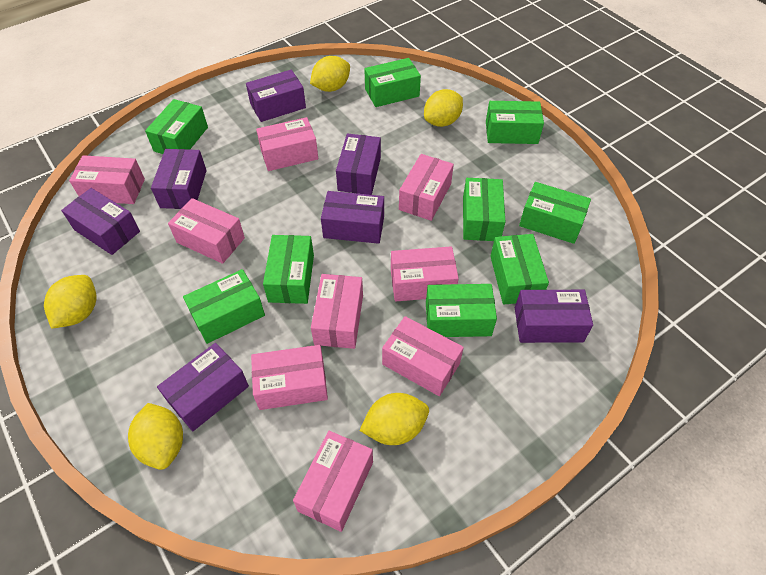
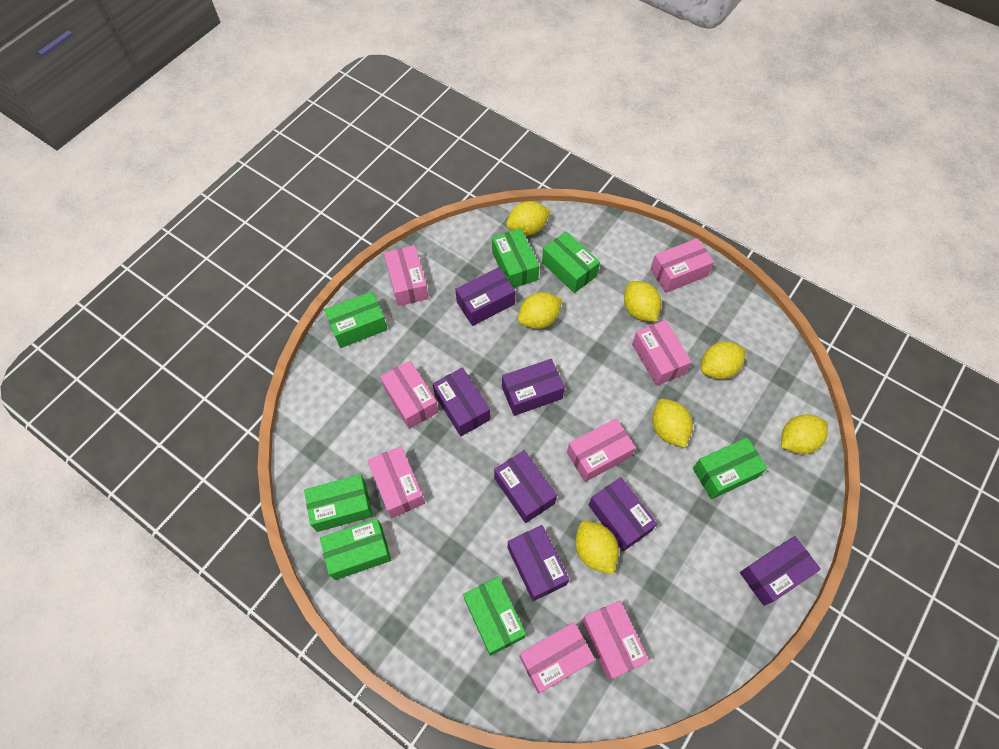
green box: 9 -> 7
pink box: 9 -> 8
yellow lemon: 5 -> 7

